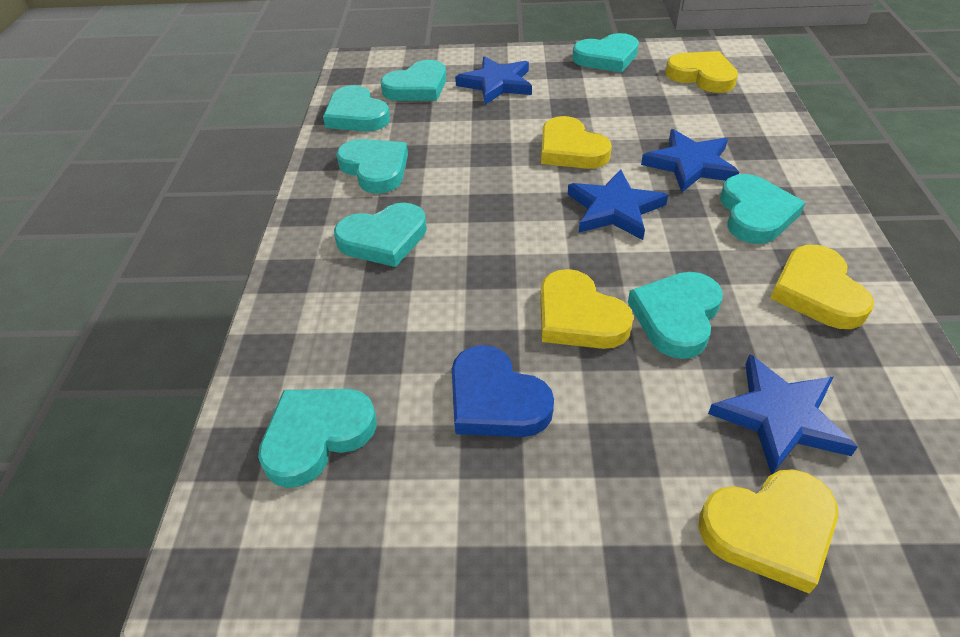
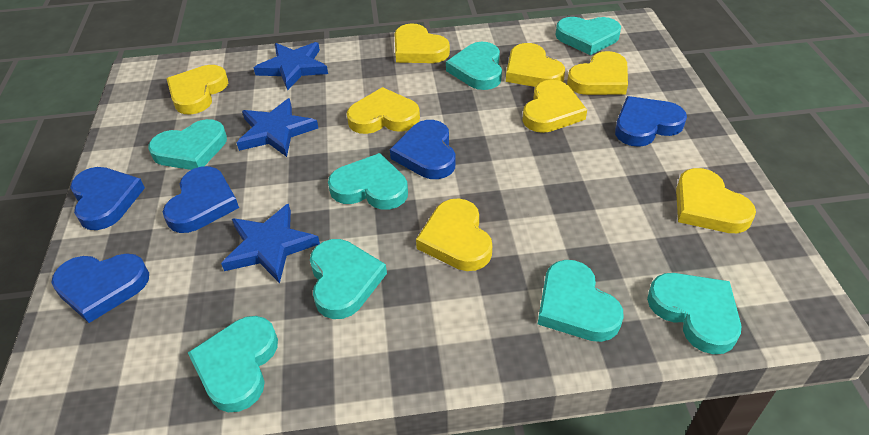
blue heart: 1 -> 5
blue star: 4 -> 3
yellow heart: 5 -> 8

